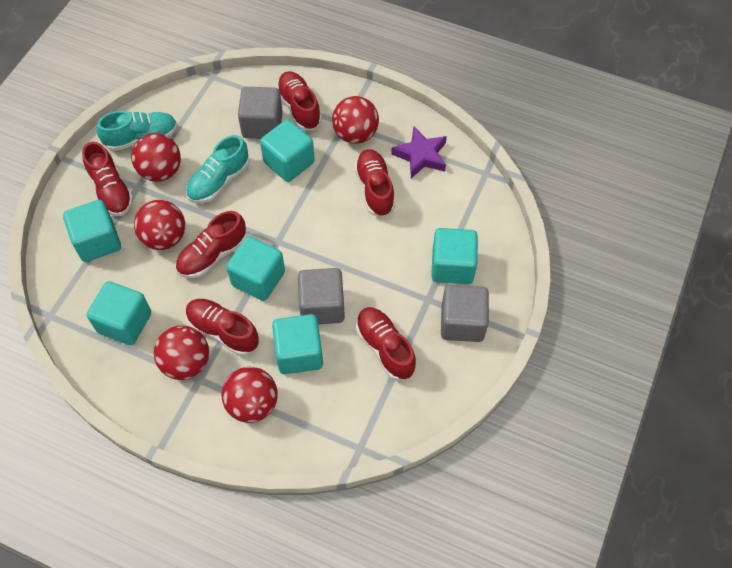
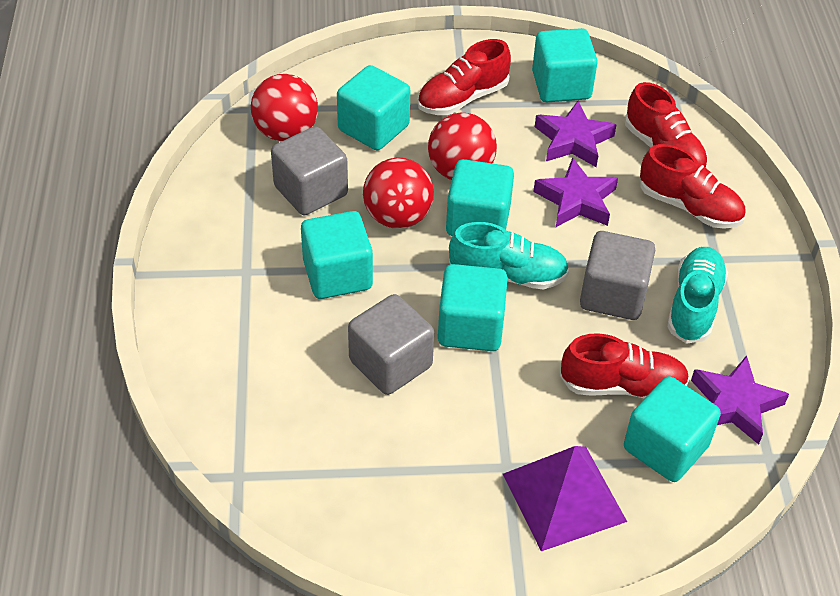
purple pyramid: 0 -> 1
purple star: 1 -> 3
red ball: 5 -> 3
red shoe: 6 -> 4

